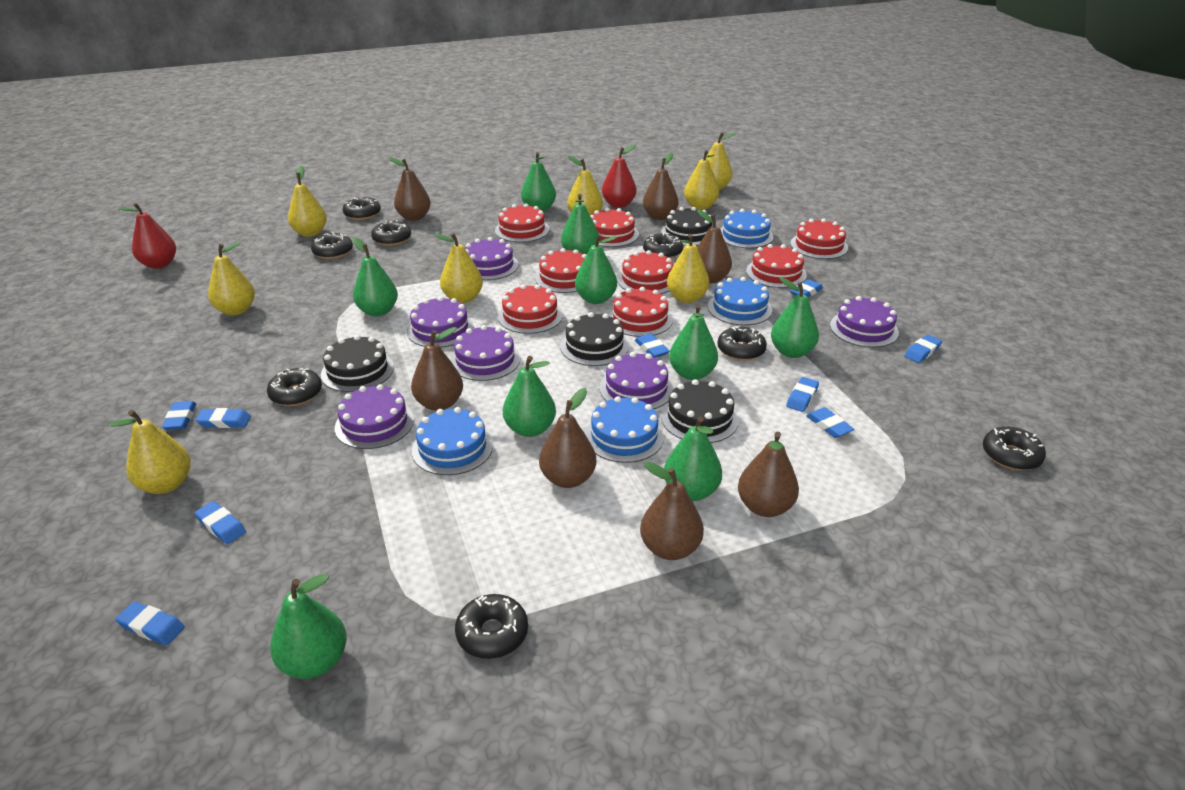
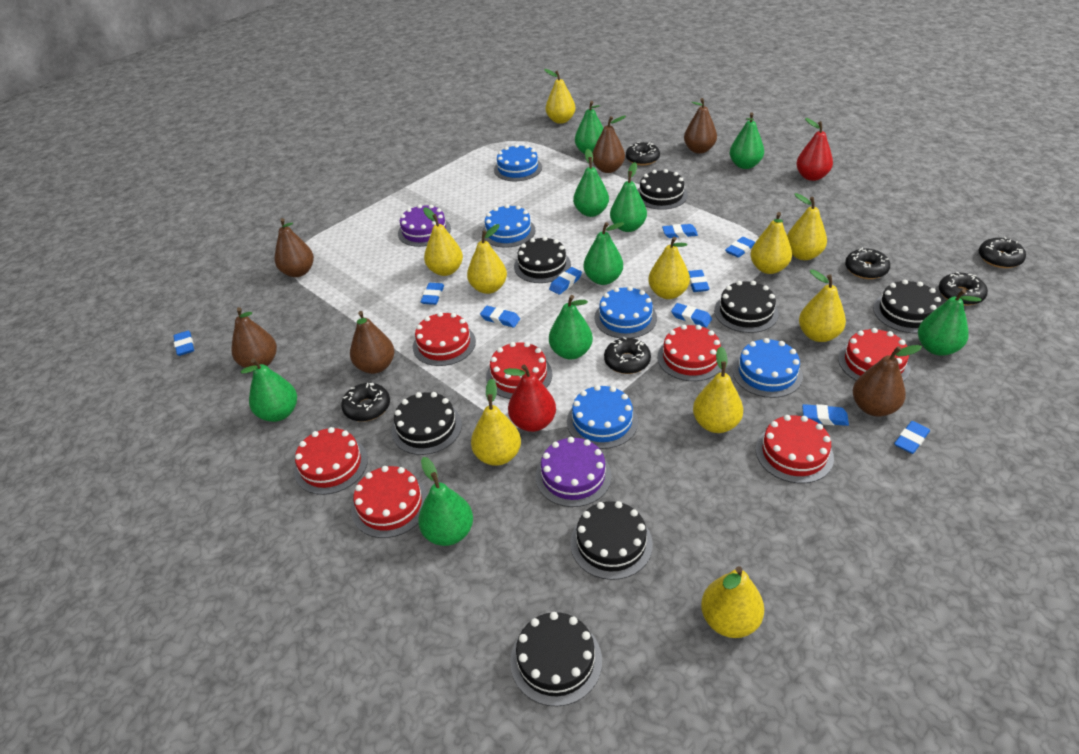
black cake: 4 -> 7
black donut: 8 -> 6
blue cake: 4 -> 5
blue eraser: 9 -> 10
brown pear: 7 -> 6
purple cake: 6 -> 2
red cake: 8 -> 7
yellow pear: 8 -> 10

